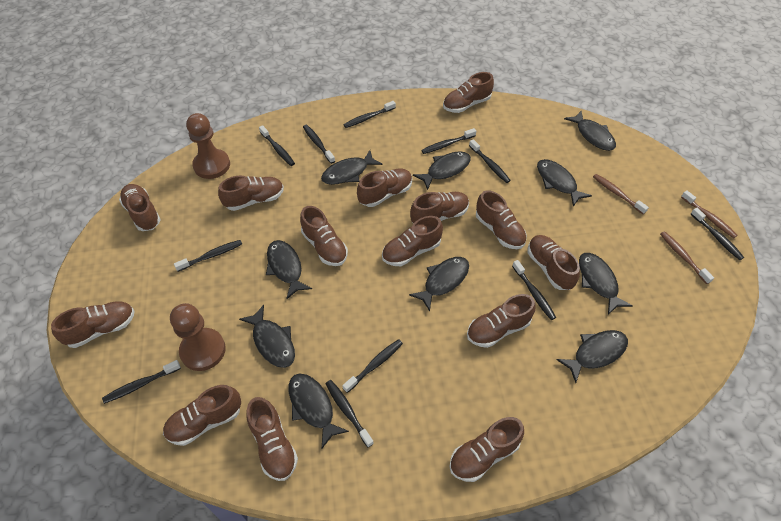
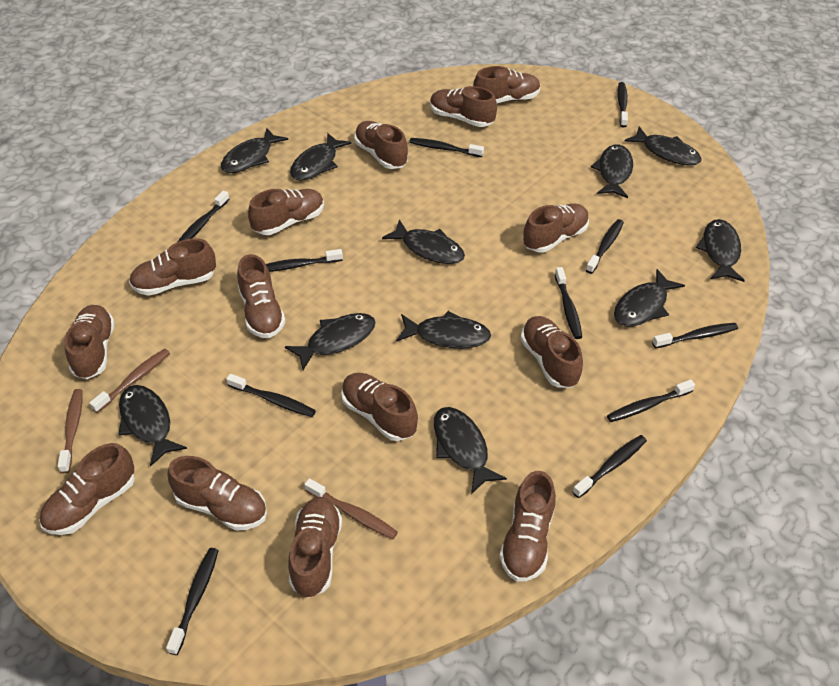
black fish: 10 -> 11
brown pawn: 2 -> 0

